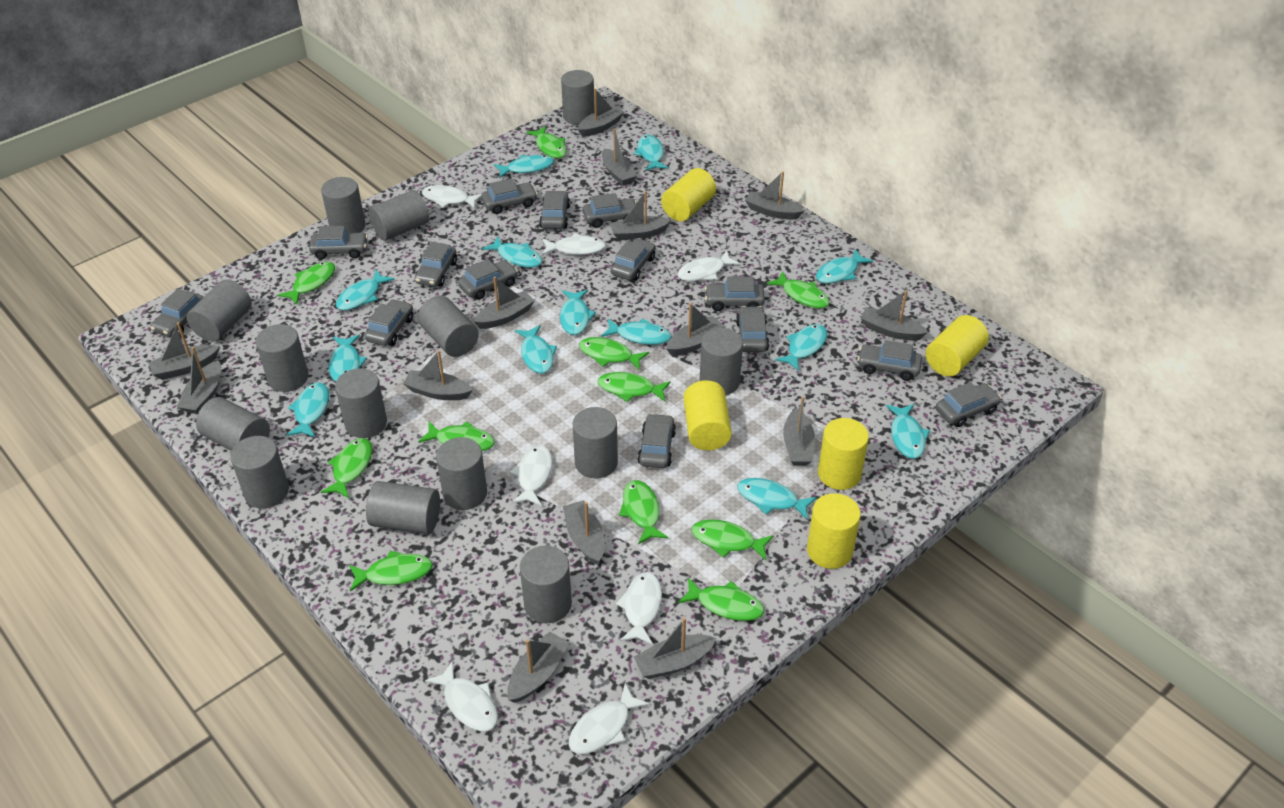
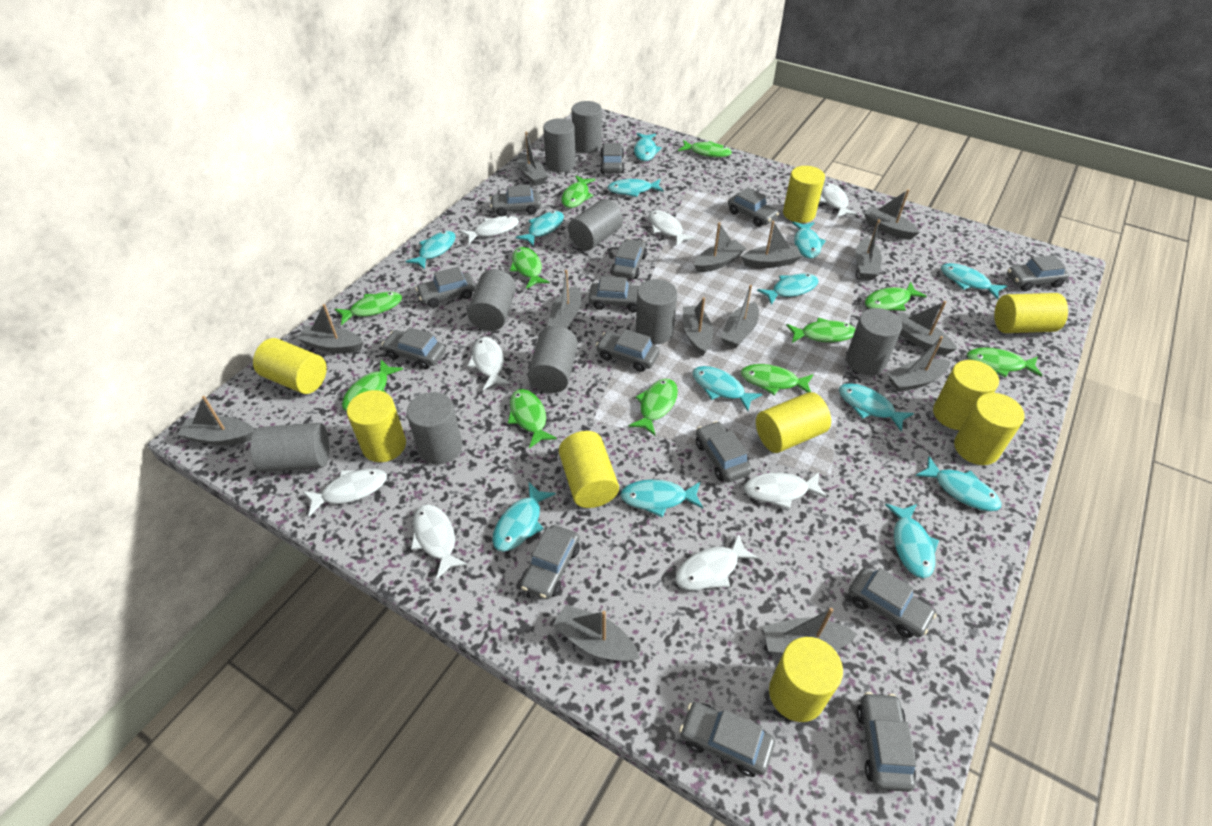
grey cylinder: 14 -> 9
white fish: 7 -> 8
yellow cylinder: 5 -> 9

